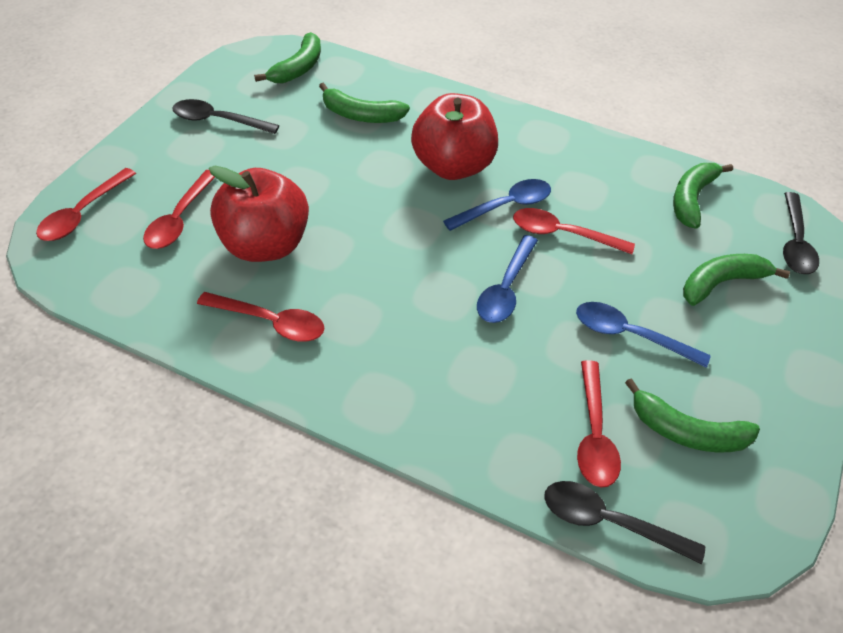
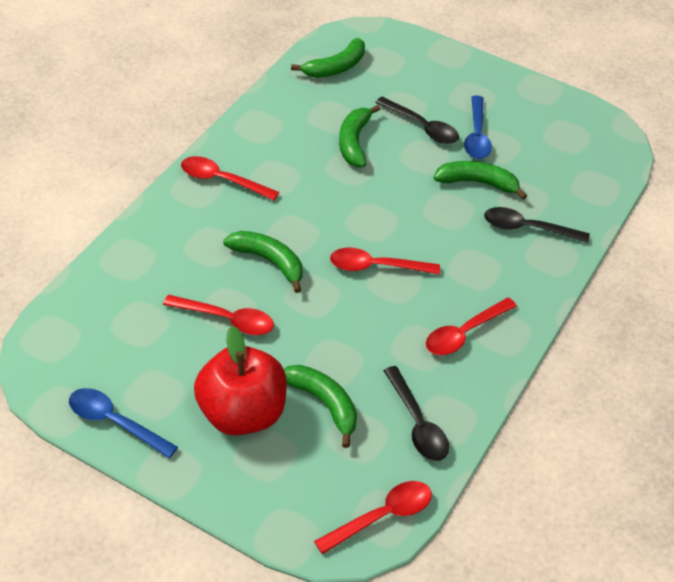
blue spoon: 3 -> 2
red apple: 2 -> 1

